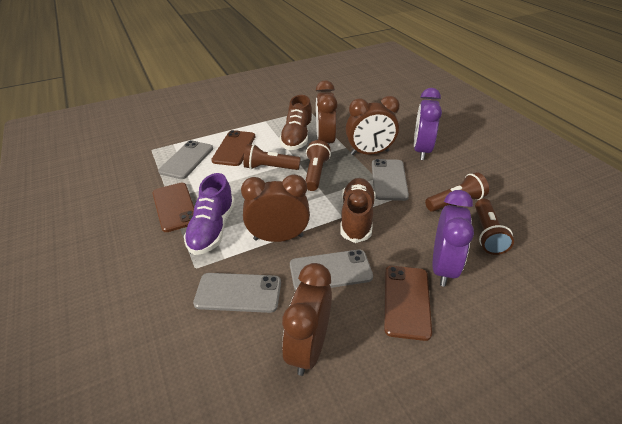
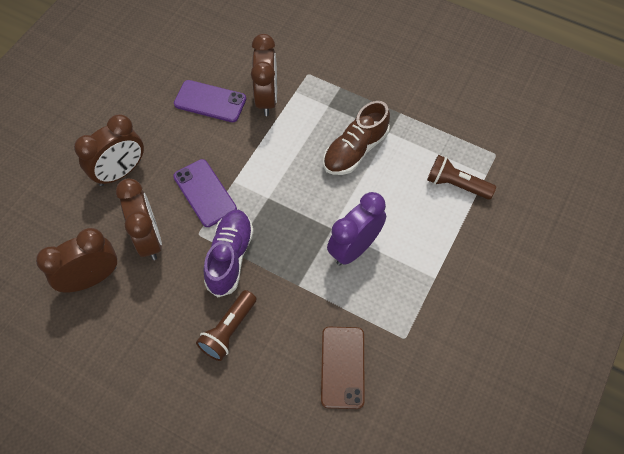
brown flashlight: 4 -> 2
brown phone: 3 -> 1
brown shoe: 2 -> 1
grey phone: 4 -> 0
purple clock: 2 -> 1
purple phone: 0 -> 2

